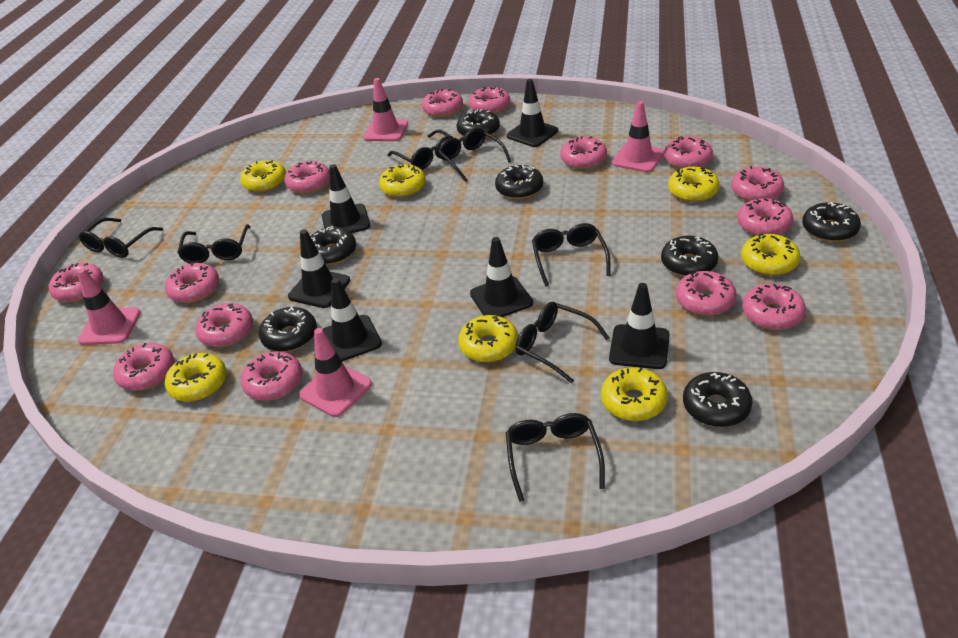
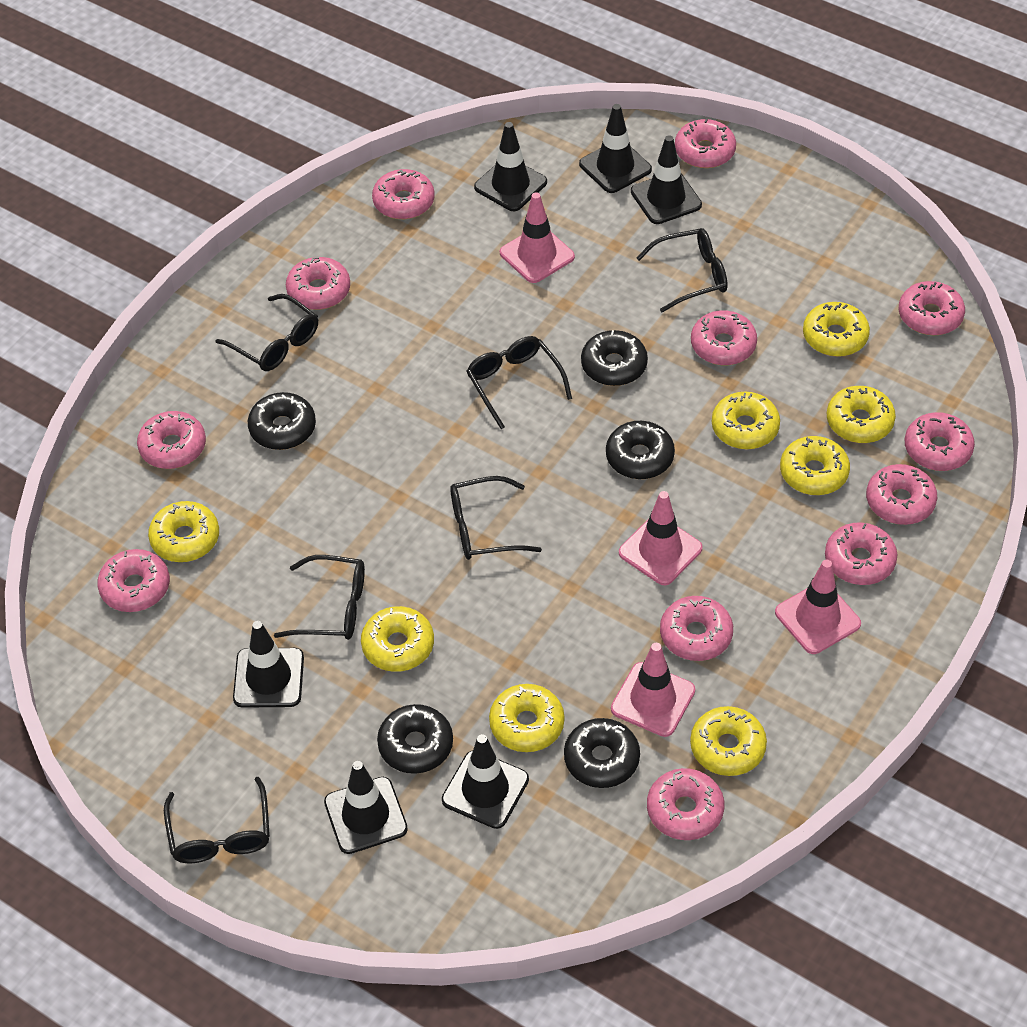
black donut: 7 -> 5
black glasses: 7 -> 6
pink donut: 14 -> 12
yellow donut: 7 -> 8

